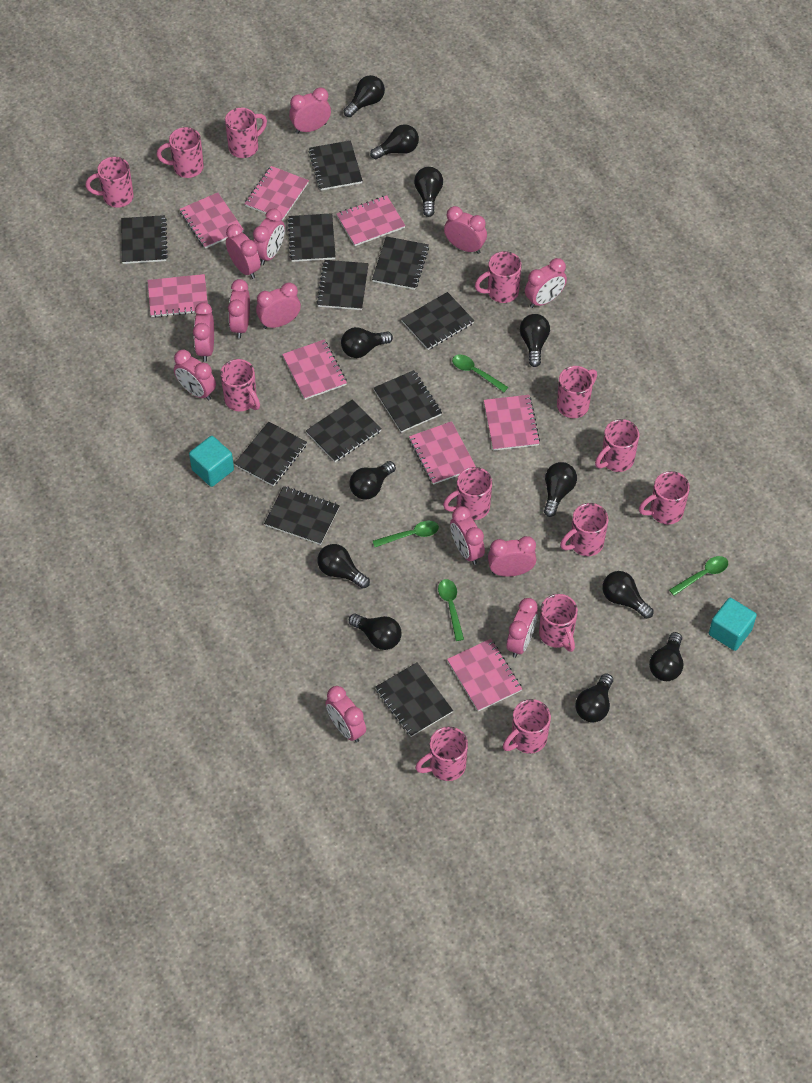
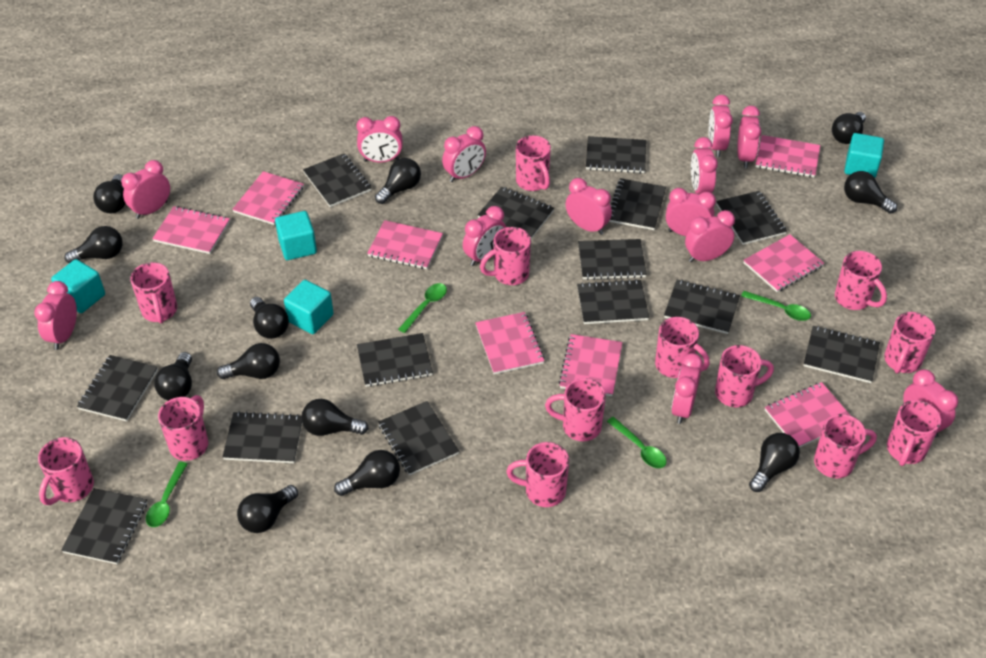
black notebook: 11 -> 14
turquoise cube: 2 -> 4

